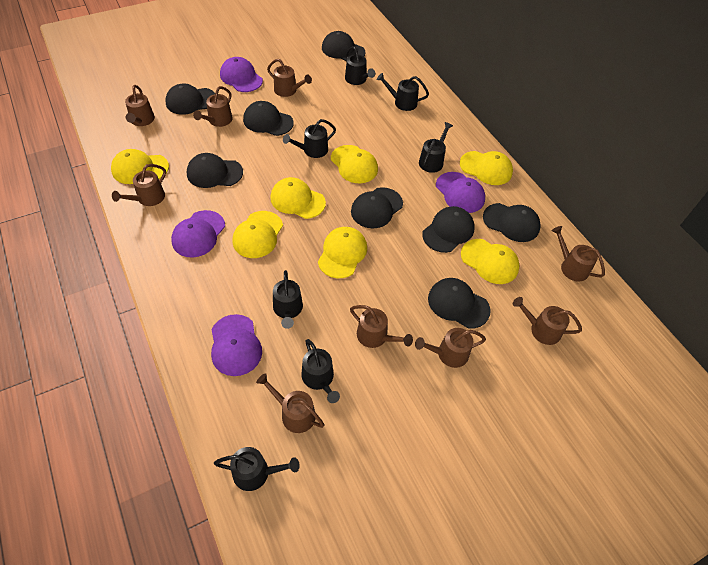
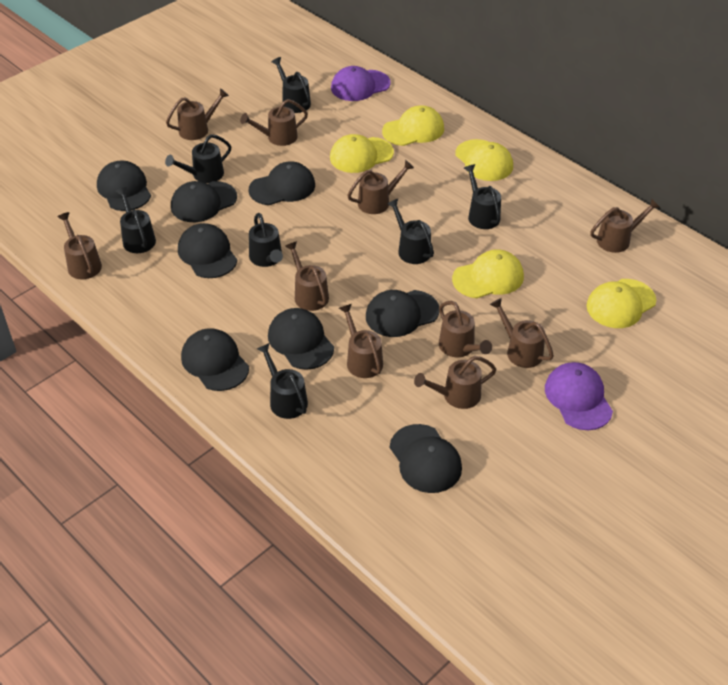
brown watering can: 9 -> 10
purple cap: 4 -> 2
yellow cap: 7 -> 5

